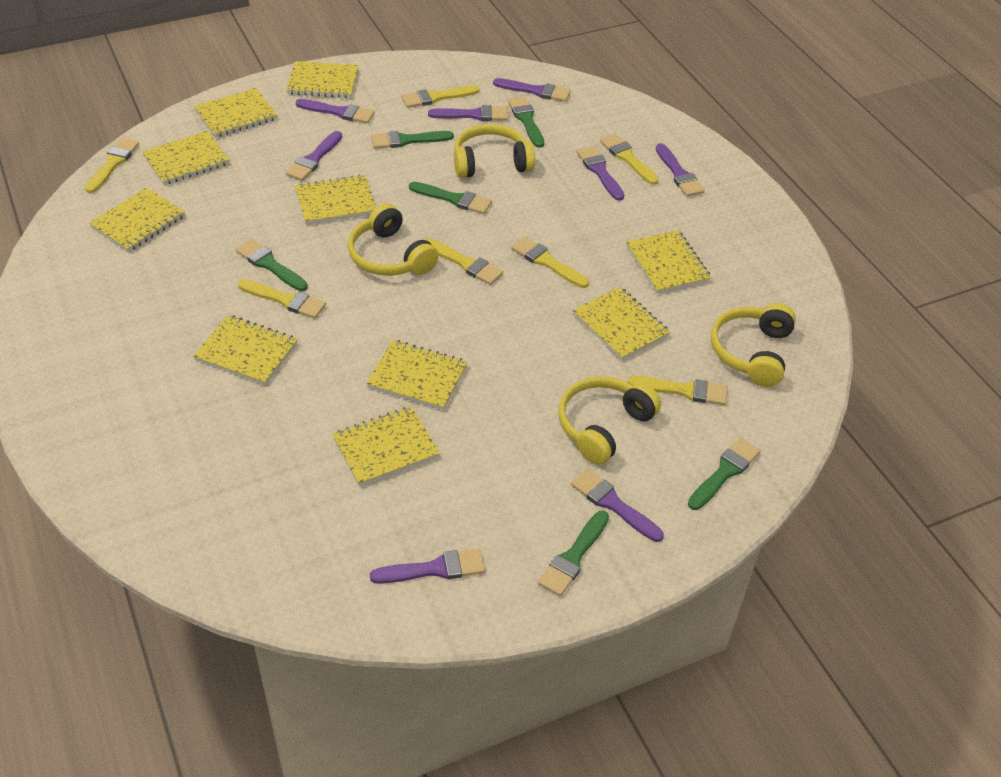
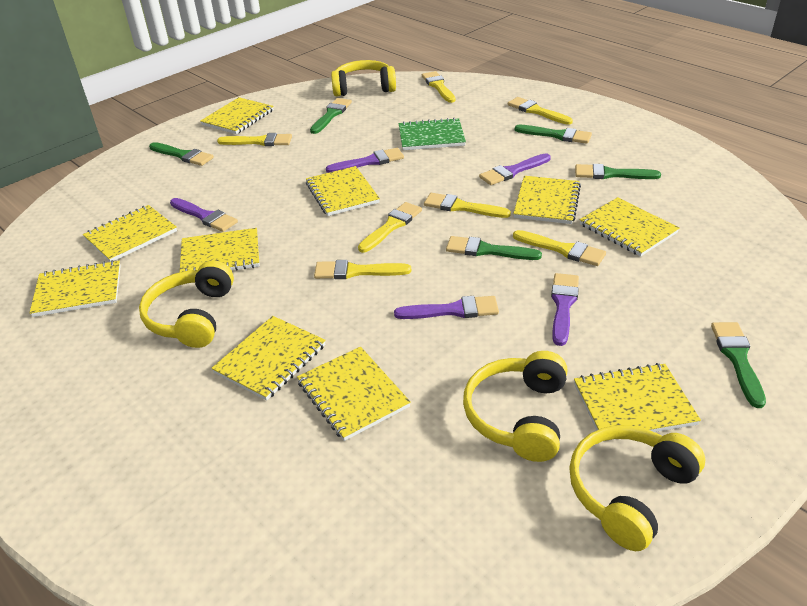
green notebook: 0 -> 1
purple brush: 8 -> 5

